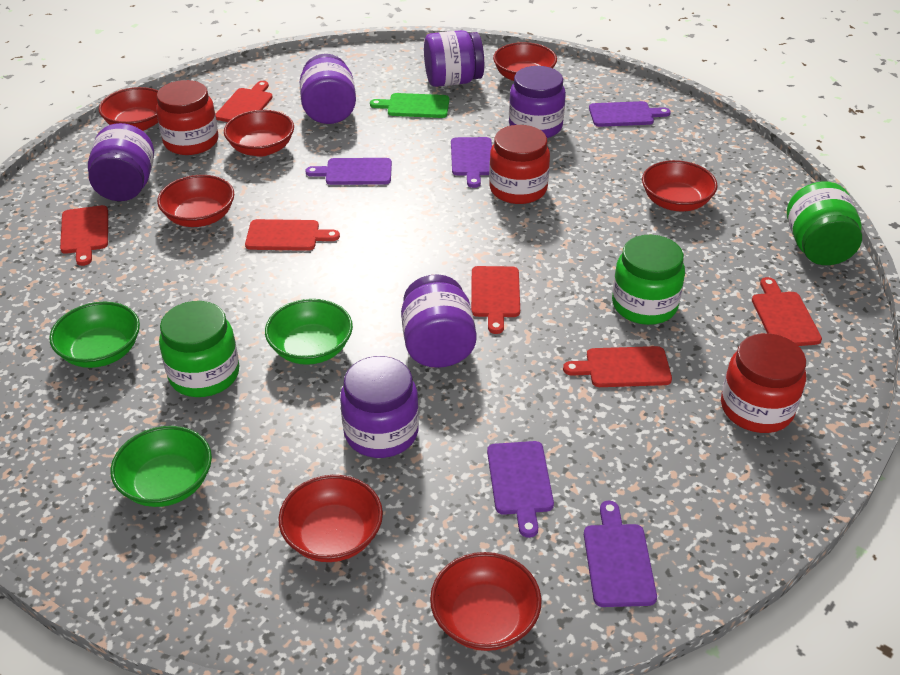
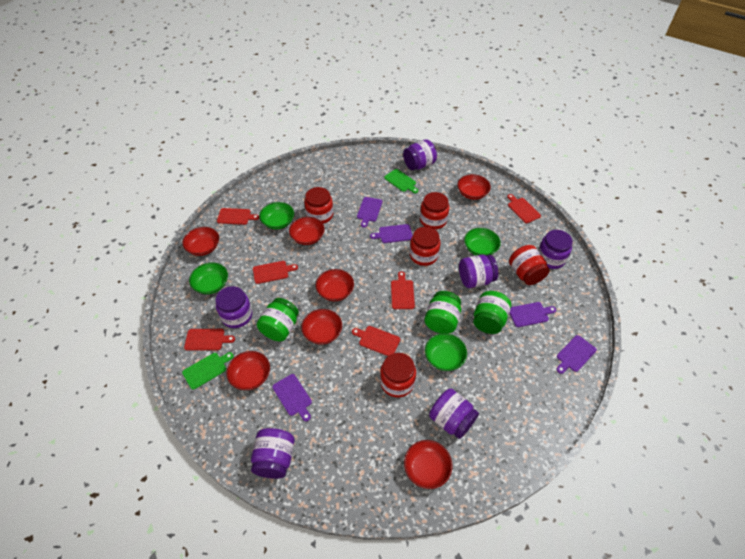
green bowl: 3 -> 4
green cutting board: 1 -> 2
red jar: 3 -> 5

